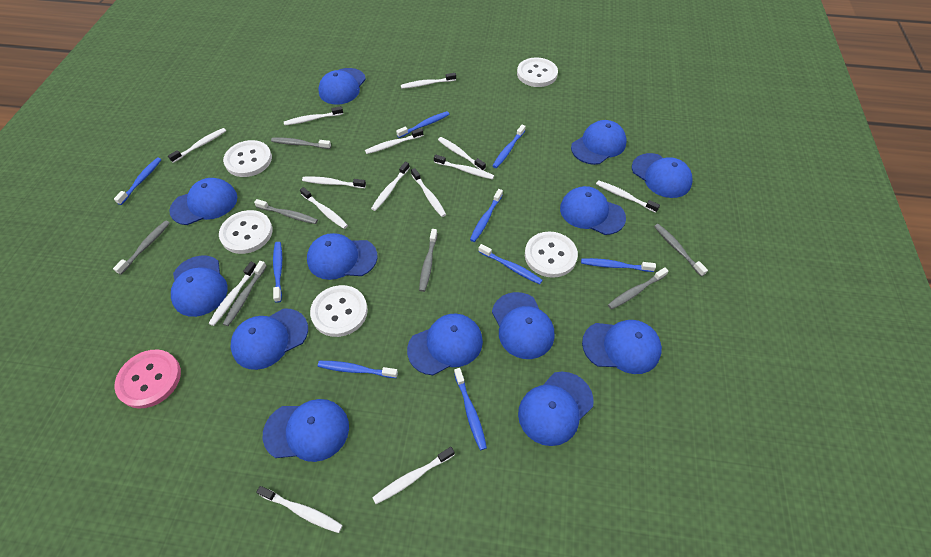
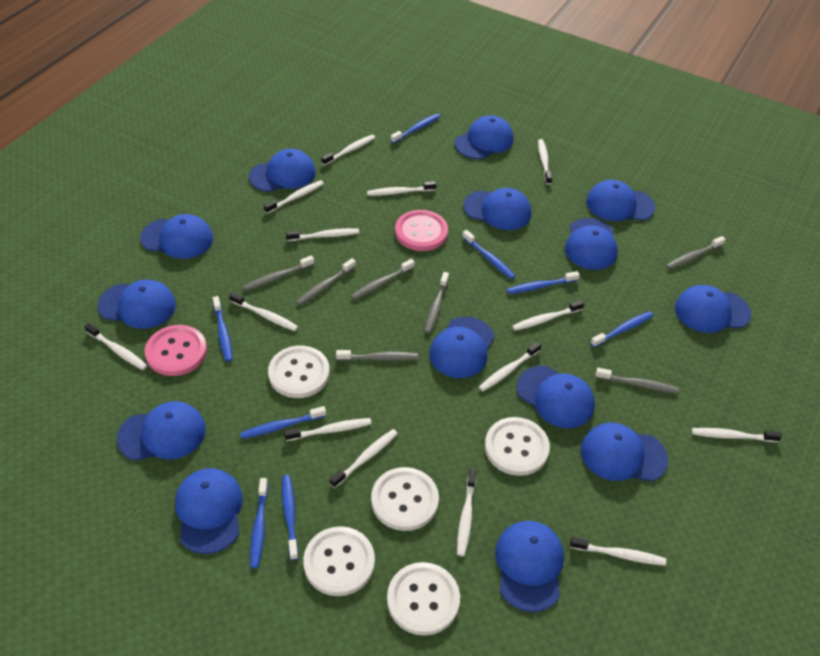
blue cap: 13 -> 14
blue toothbrush: 9 -> 8
pink button: 1 -> 2

